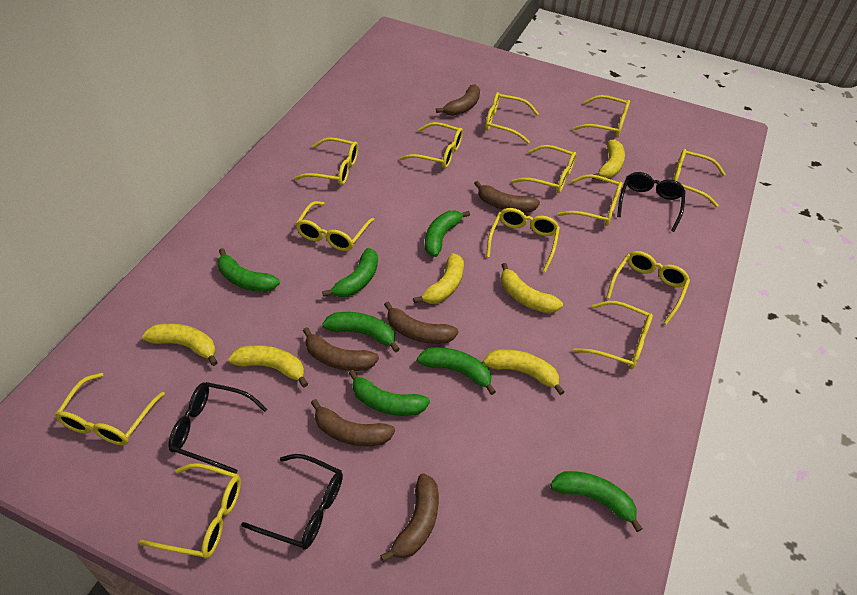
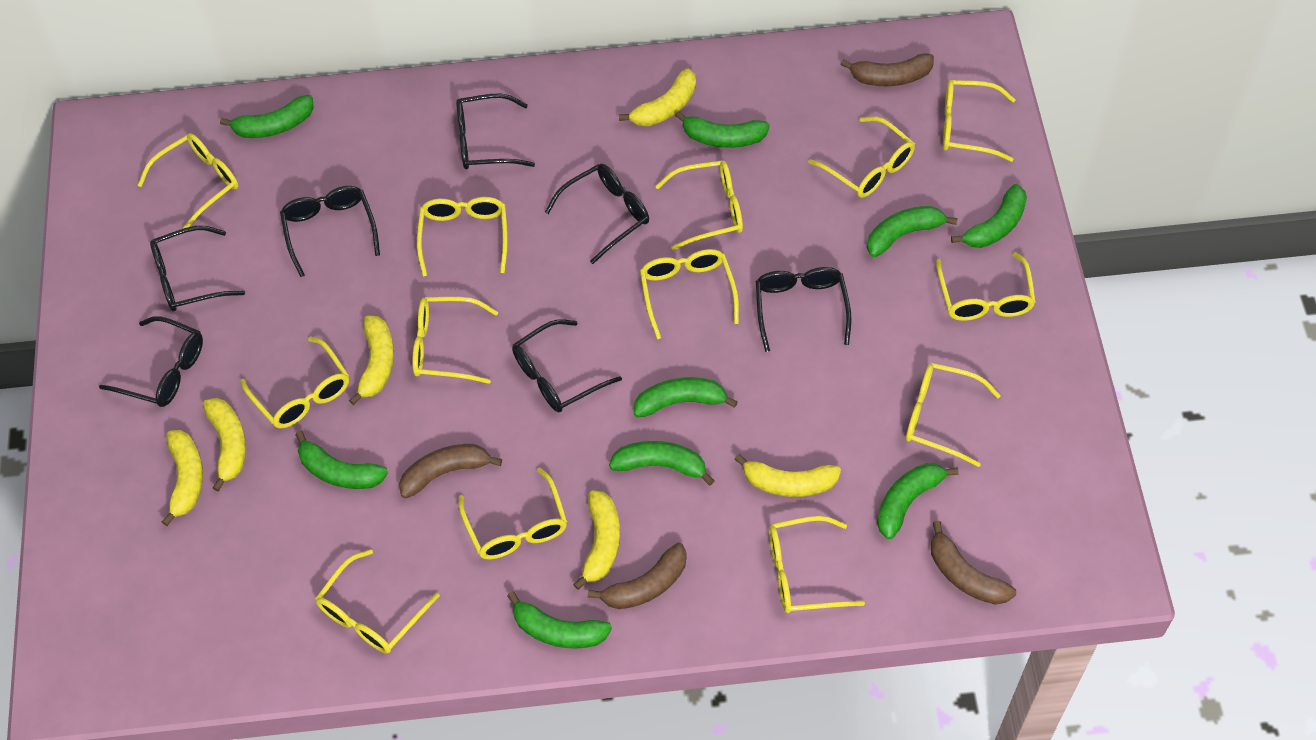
black glasses: 3 -> 7
brown banana: 6 -> 4
green banana: 7 -> 9

